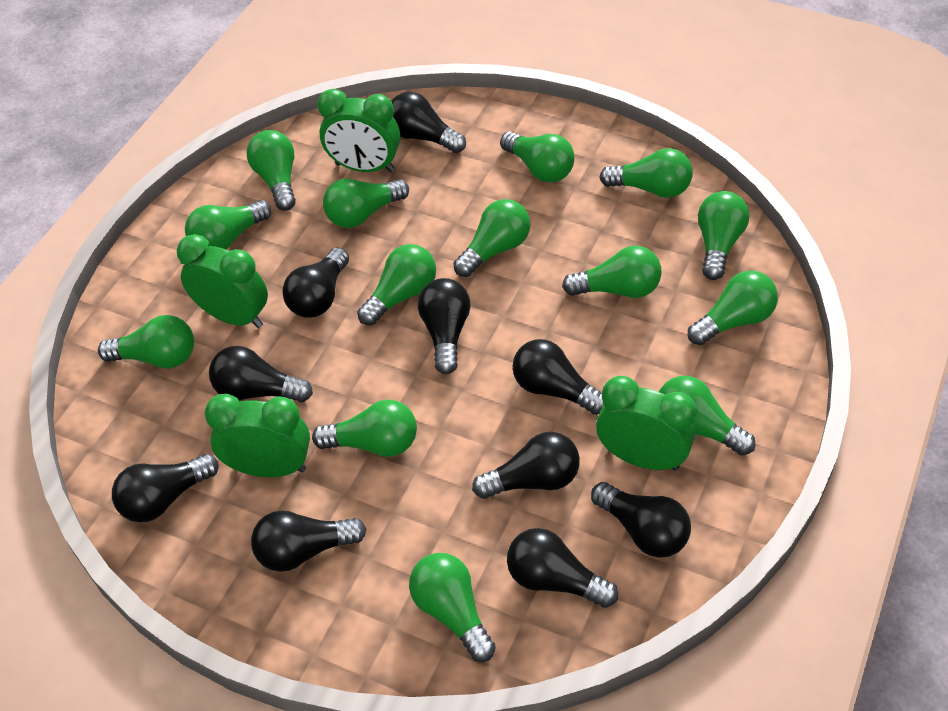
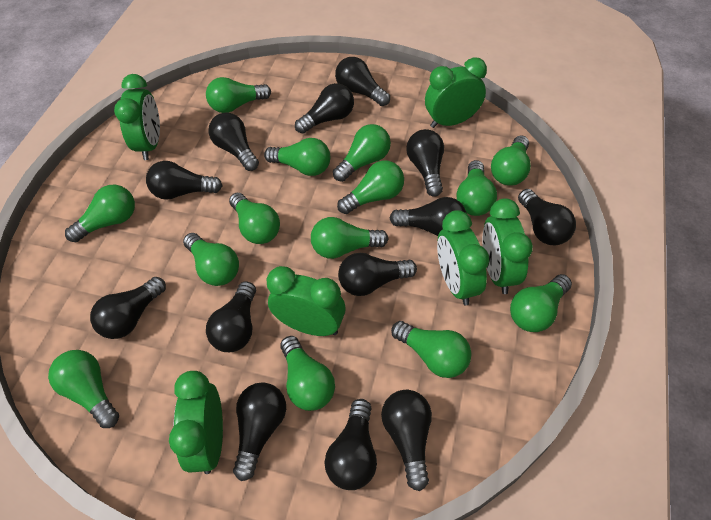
black light bulb: 10 -> 13
green clock: 4 -> 6

